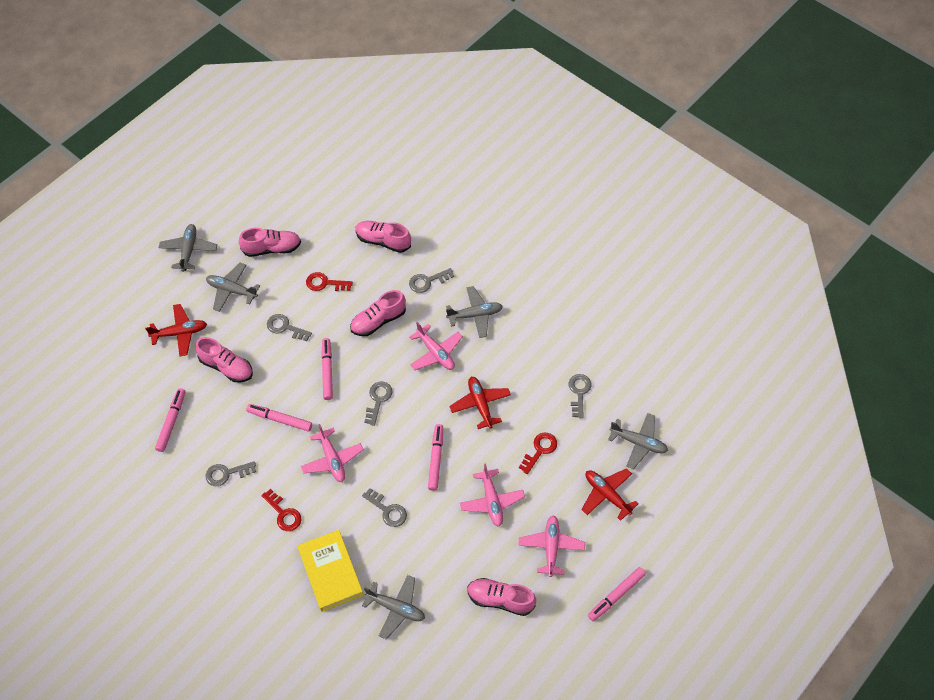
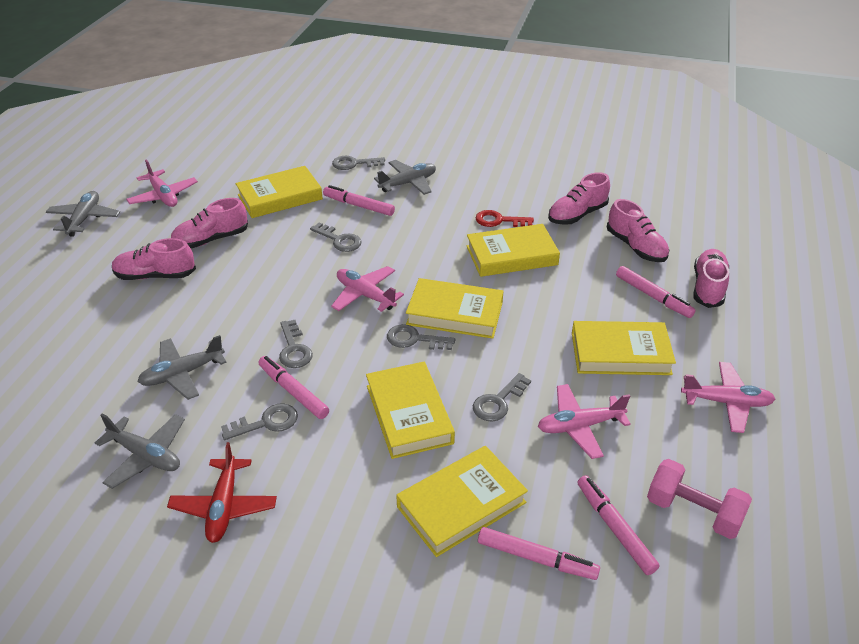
grey plane: 5 -> 4
pink dumbbell: 0 -> 1
red key: 3 -> 1
red plane: 3 -> 1
yellow book: 1 -> 6

